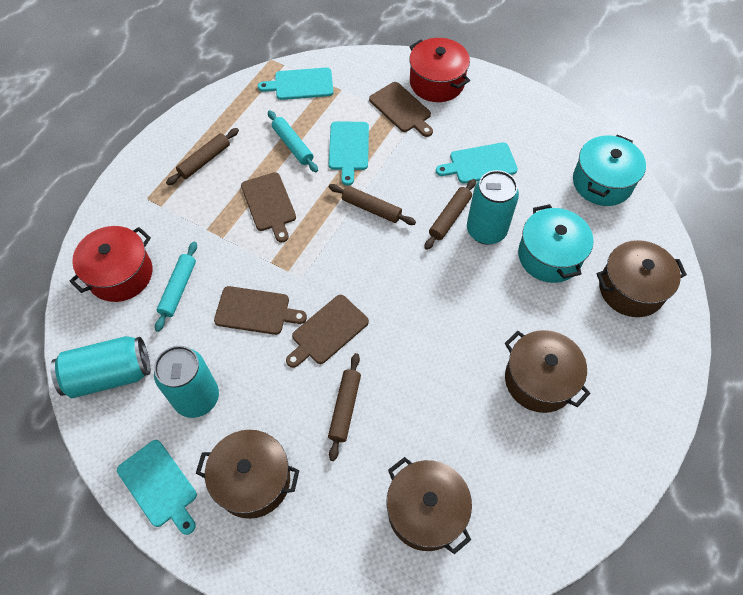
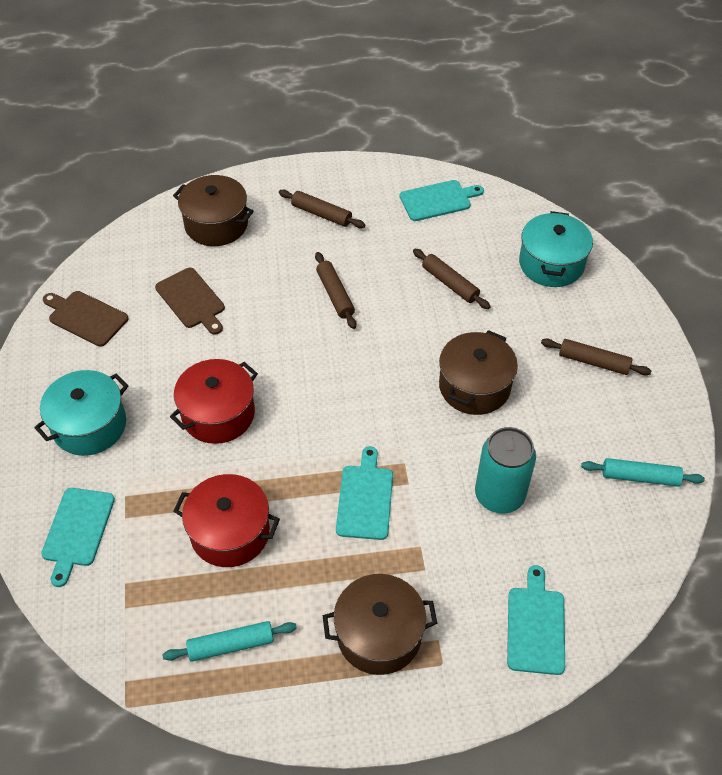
brown cutting board: 4 -> 2
brown pot: 4 -> 3
turquoise can: 3 -> 1

